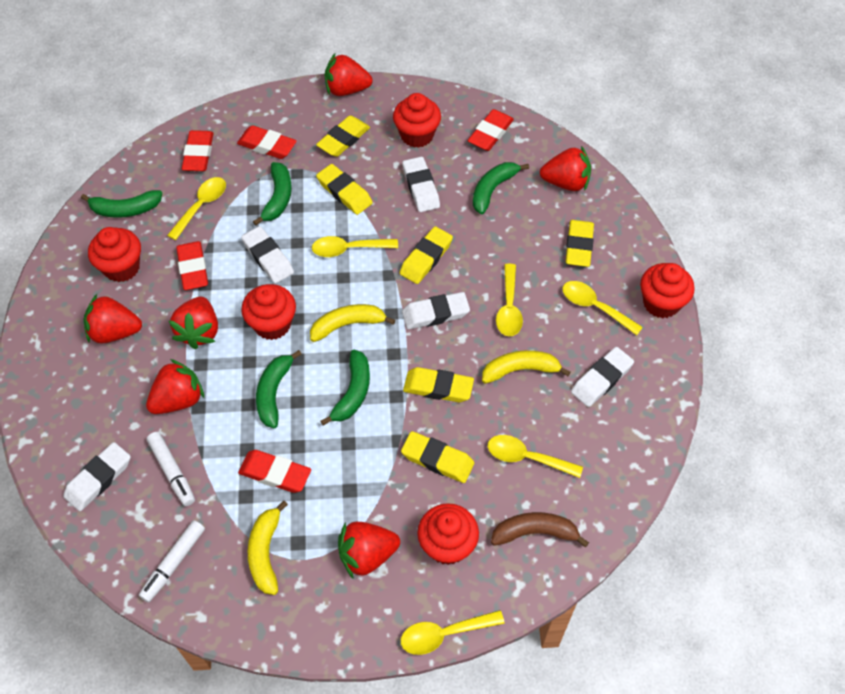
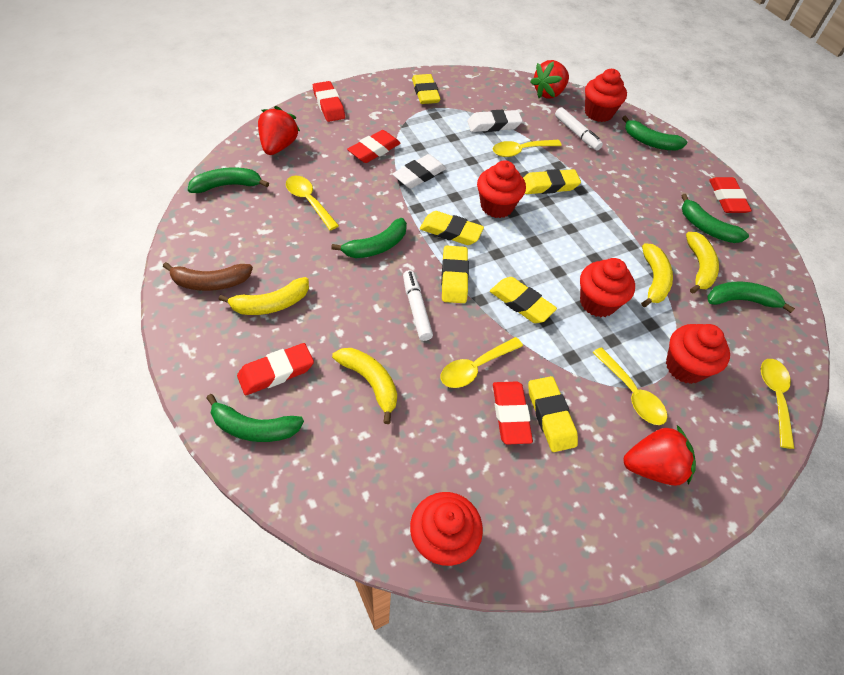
green banana: 5 -> 6
red strawberry: 6 -> 3
white eraser: 5 -> 2
yellow banana: 3 -> 4
yellow spoon: 6 -> 5

